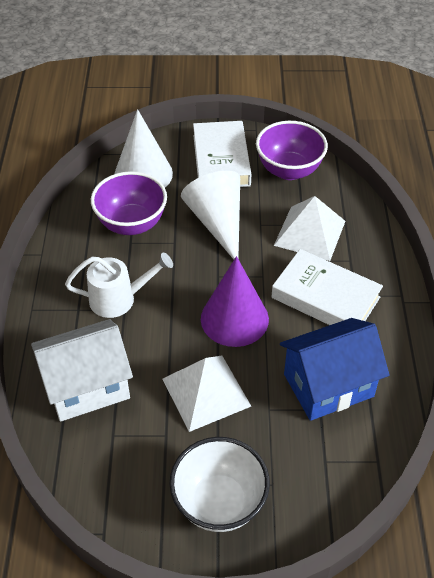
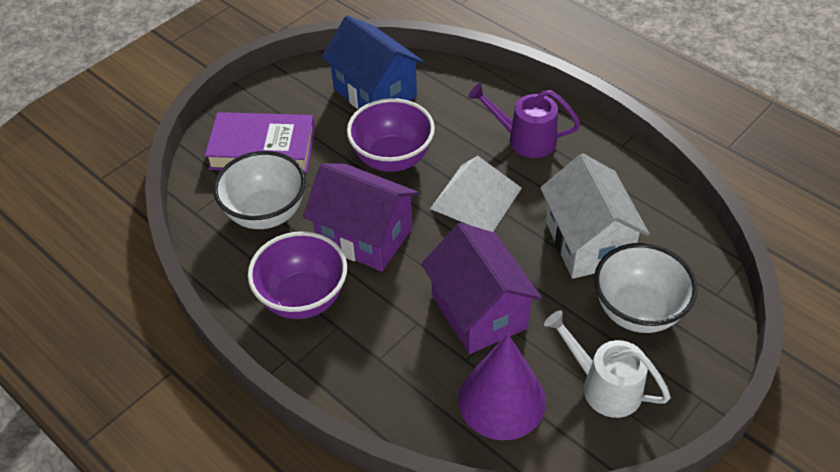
purple book: 0 -> 1
purple house: 0 -> 2
purple watering can: 0 -> 1
white book: 2 -> 0
white bowl: 1 -> 2
white cone: 2 -> 0
white pyramid: 2 -> 1

